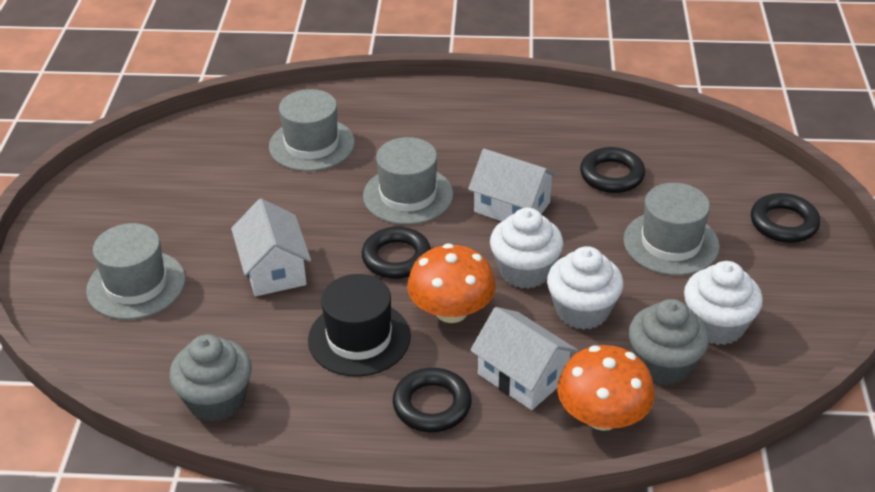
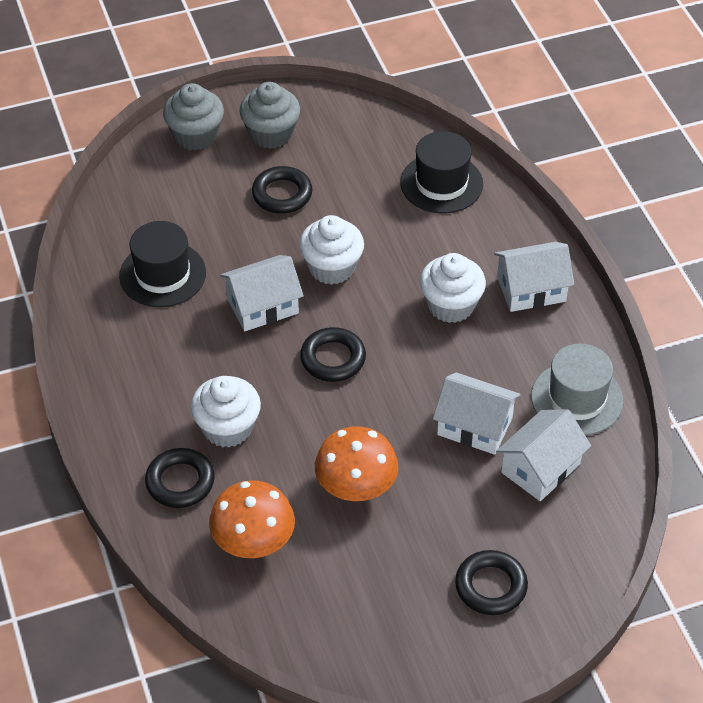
black hat: 1 -> 2
grey hat: 4 -> 1
white house: 3 -> 4

